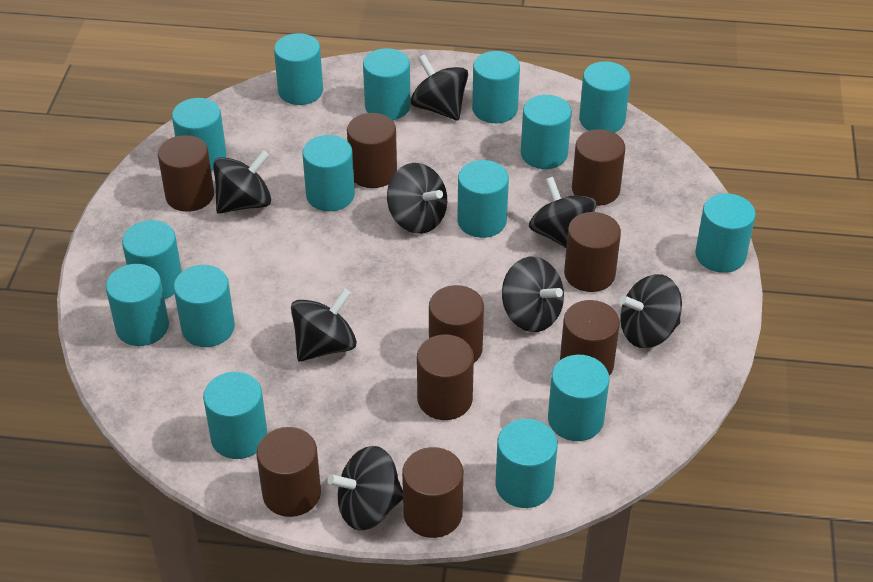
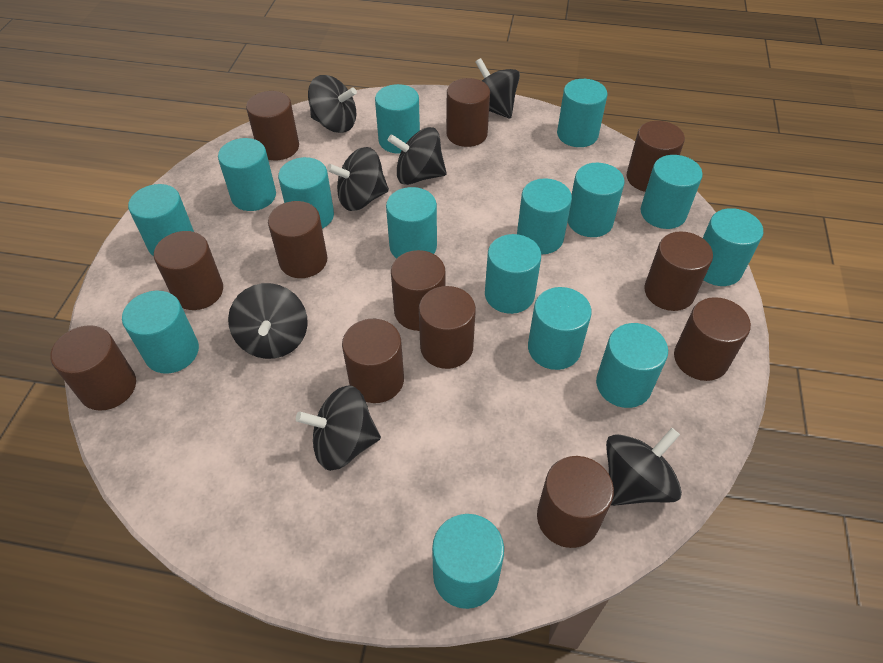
black spinning top: 8 -> 7
brown cylinder: 9 -> 12

